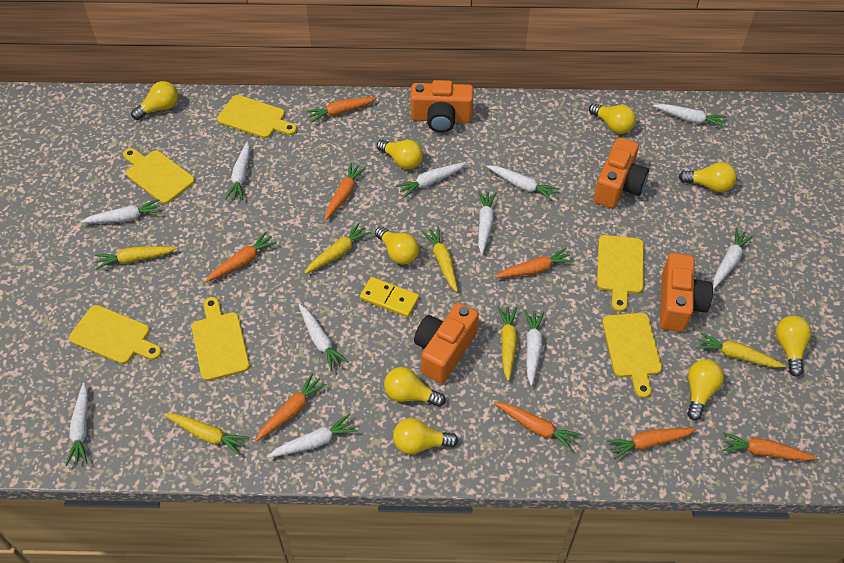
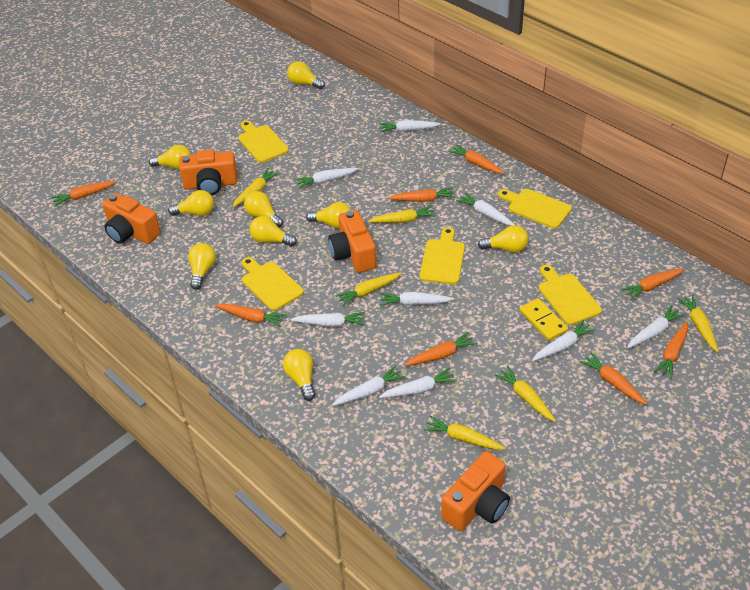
white carrot: 11 -> 9
yellow cutting board: 6 -> 5

